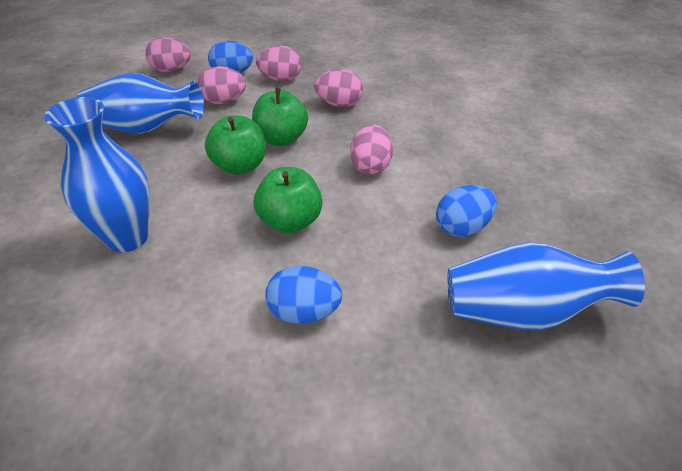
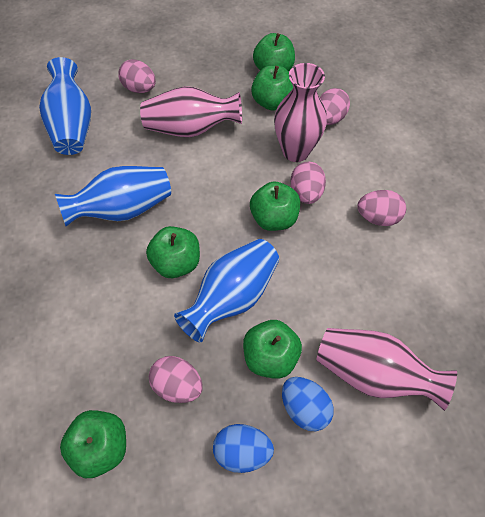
blue egg: 3 -> 2
green apple: 3 -> 6
pink vase: 0 -> 3

